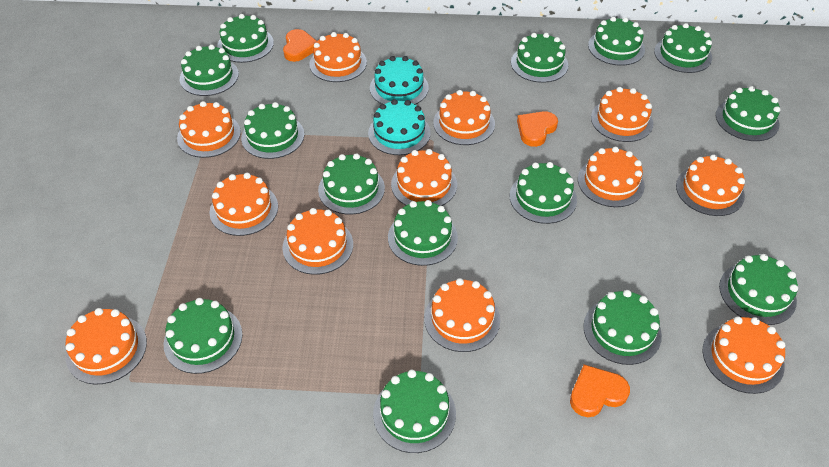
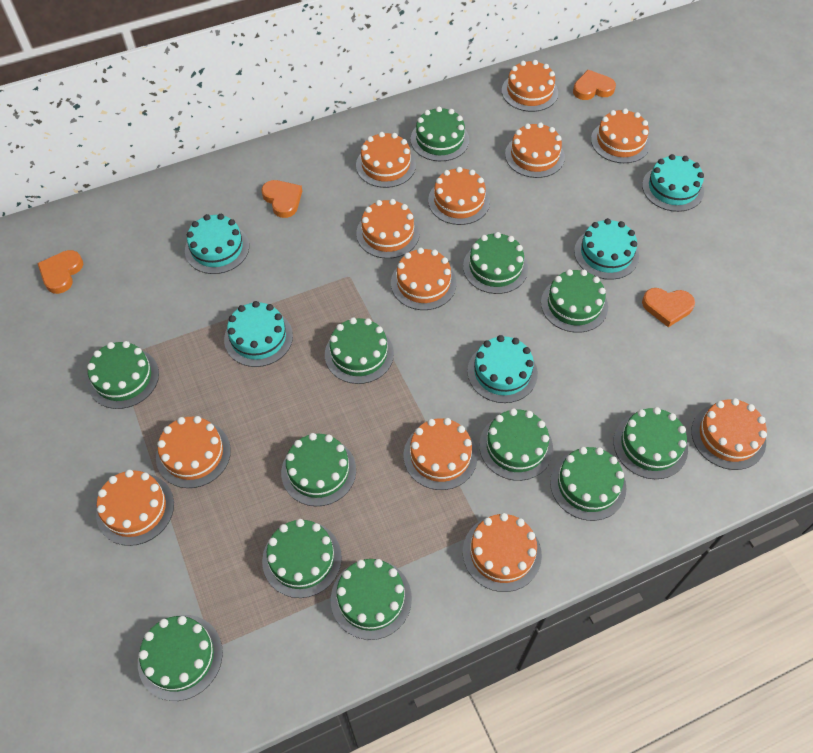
green cake: 14 -> 12
orange heart: 3 -> 4
turquoise cake: 2 -> 5

